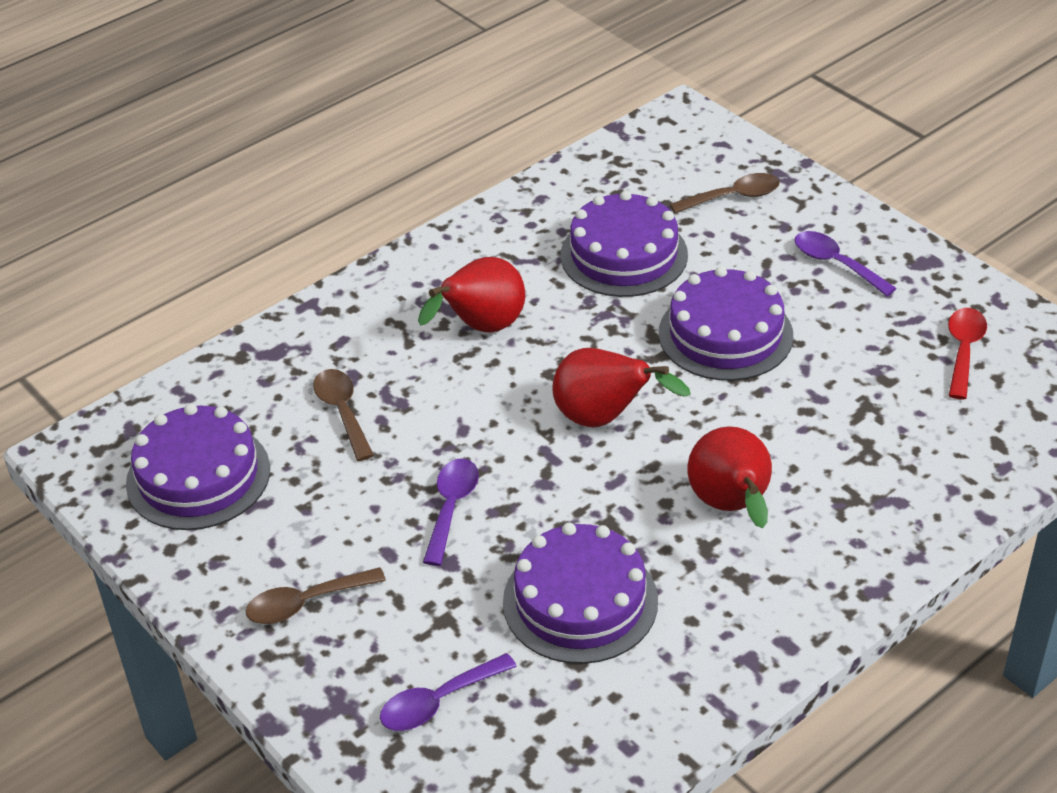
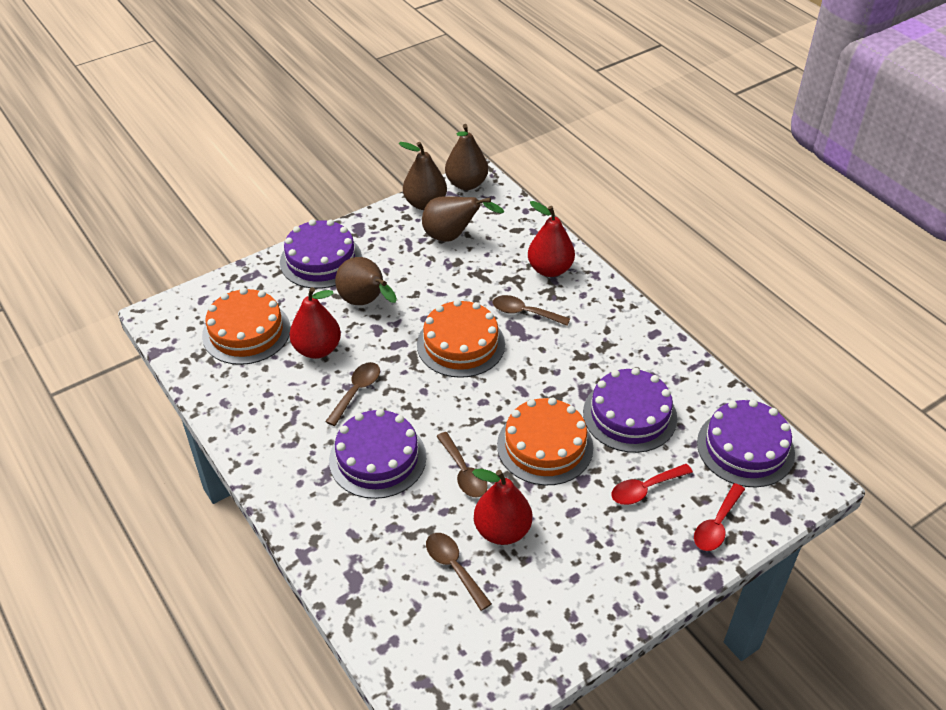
brown pear: 0 -> 4
brown spoon: 3 -> 4
orange cake: 0 -> 3
purple spoon: 3 -> 0
red spoon: 1 -> 2

